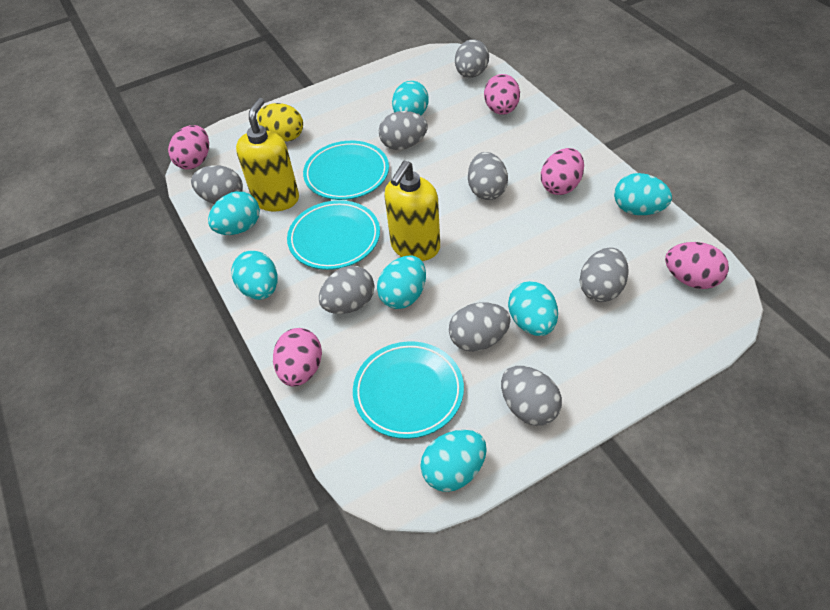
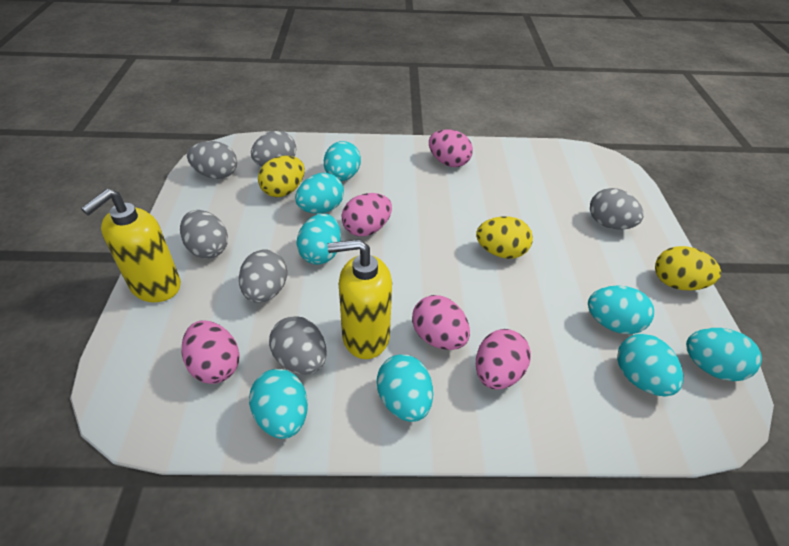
grey egg: 8 -> 6
turquoise egg: 7 -> 8
turquoise plate: 3 -> 0
yellow egg: 1 -> 3

